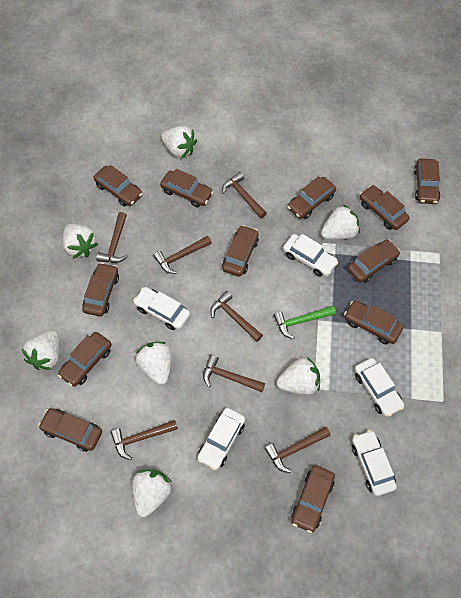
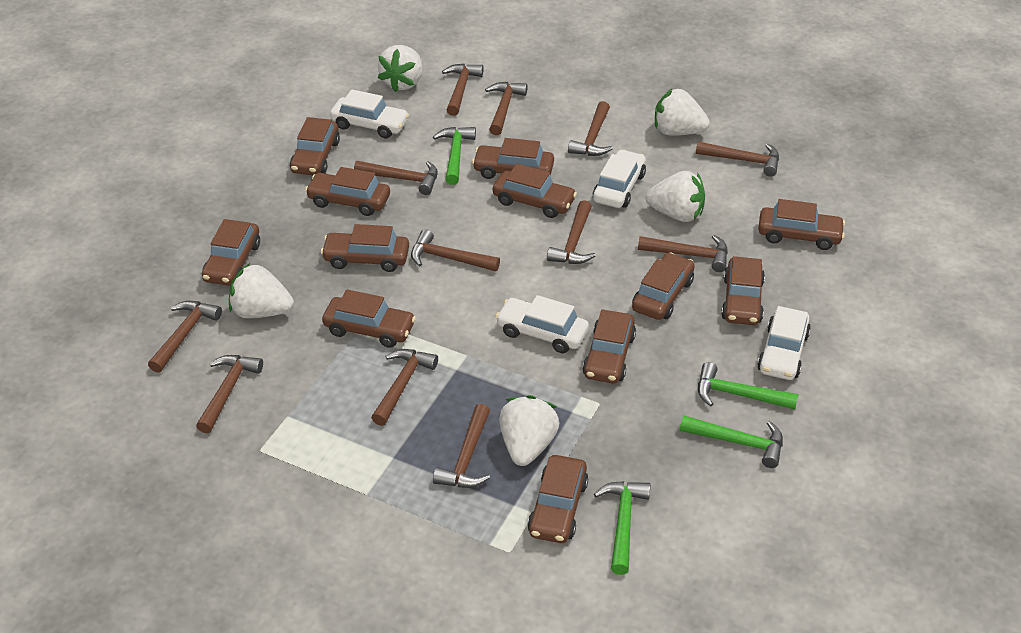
brown hammer: 7 -> 12
green hammer: 1 -> 4
white car: 5 -> 4
white strawberry: 7 -> 5

